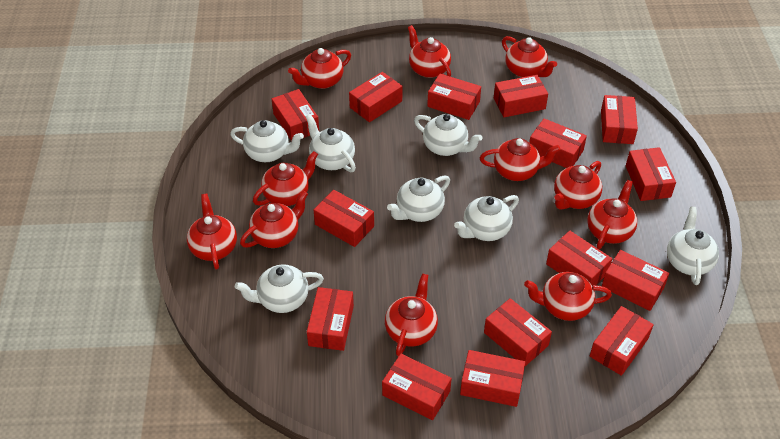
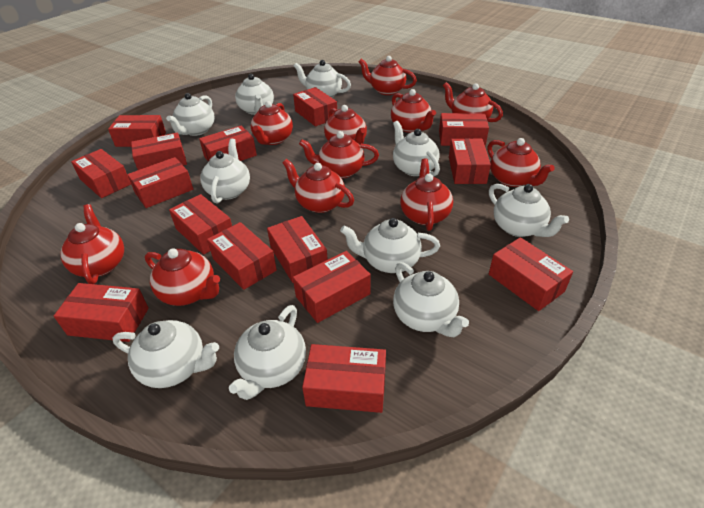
white teapot: 7 -> 10

